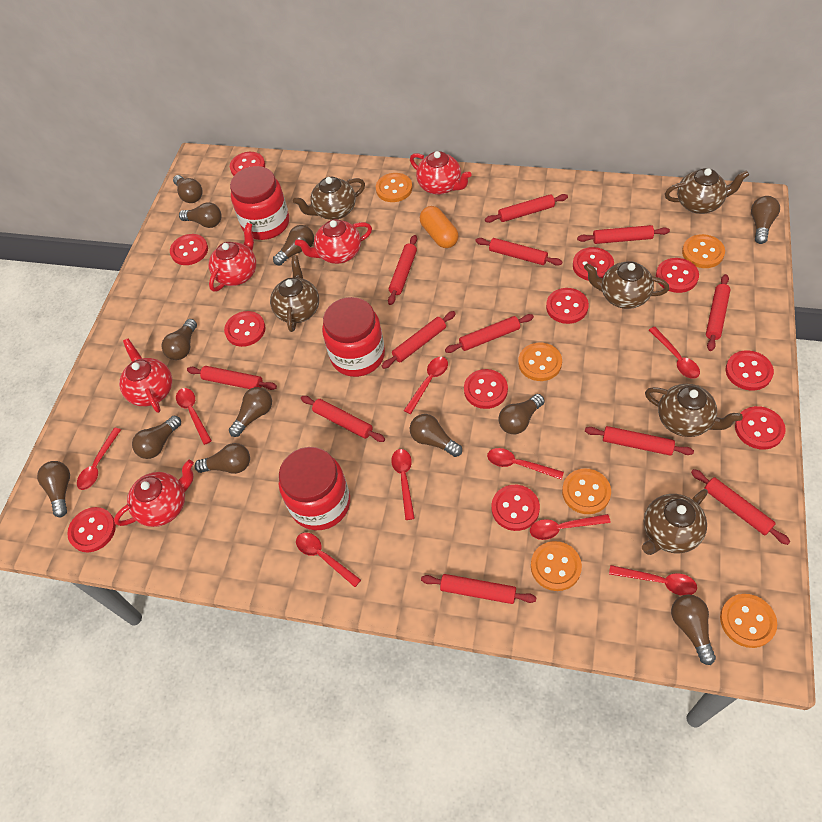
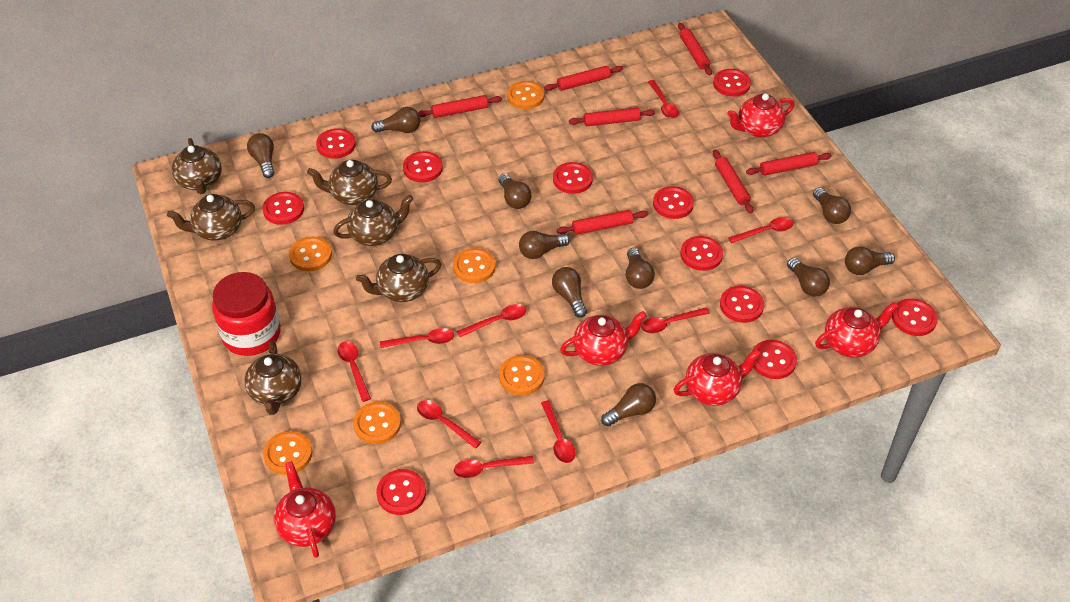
brown light bulb: 12 -> 10
orange capsule: 1 -> 0
red jar: 3 -> 1
red rolling pin: 12 -> 7

